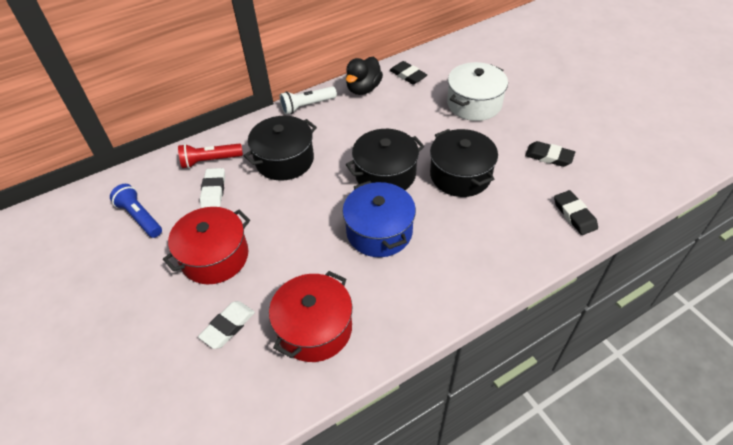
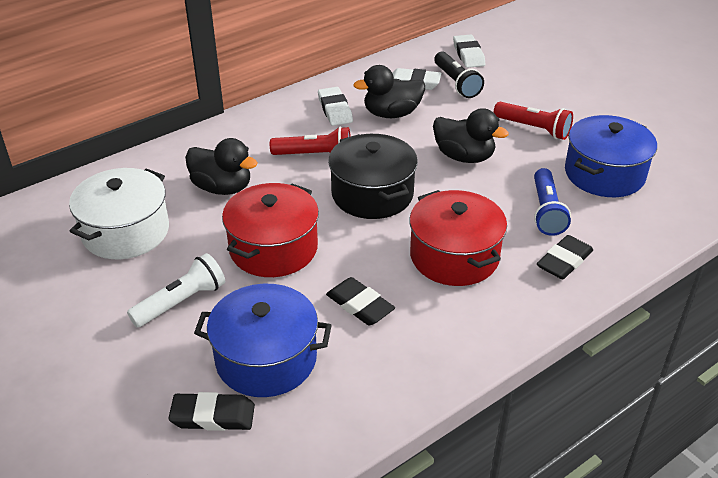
black duck: 1 -> 3
black flashlight: 0 -> 1
black pot: 3 -> 1
blue pot: 1 -> 2
red flashlight: 1 -> 2
white eraser: 2 -> 3

